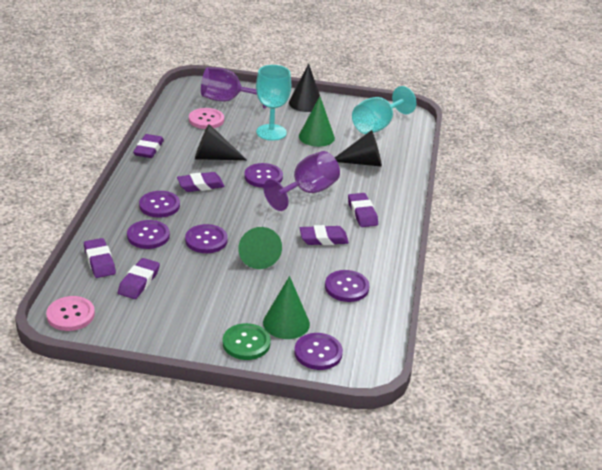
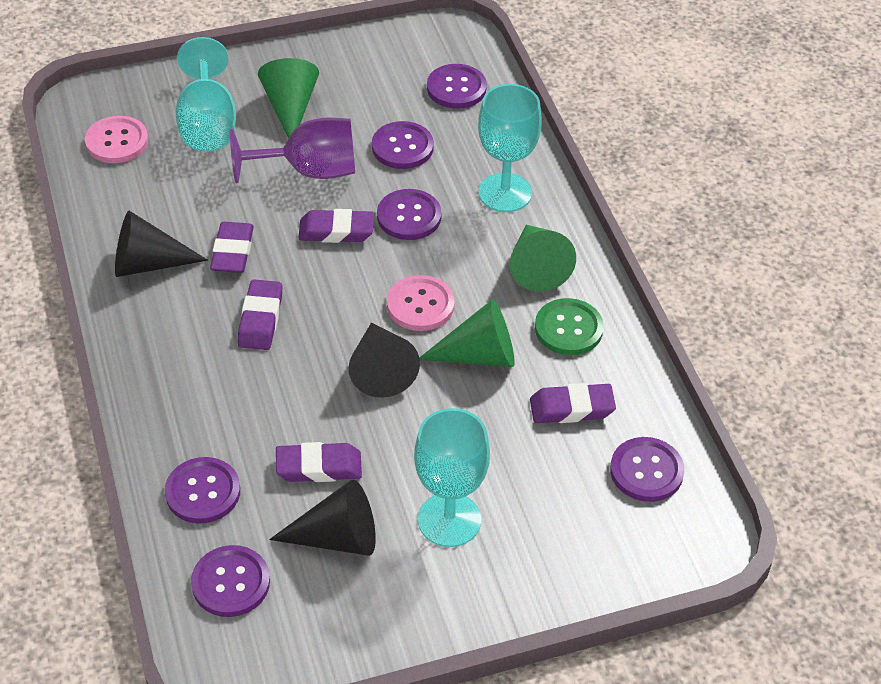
purple eraser: 6 -> 5
purple goblet: 2 -> 1
turquoise goblet: 2 -> 3

